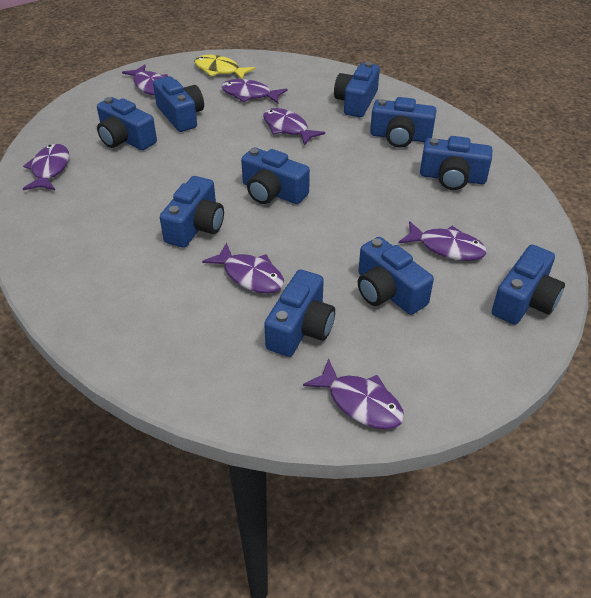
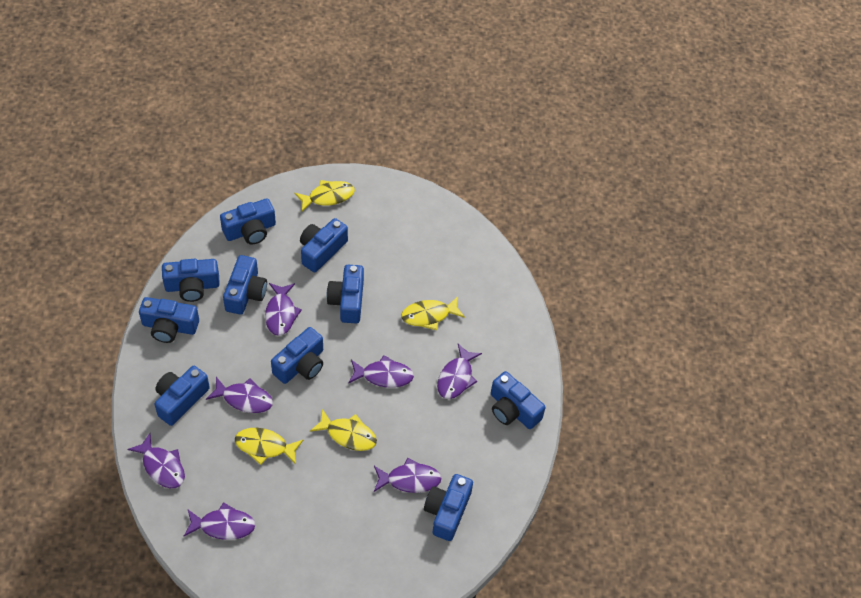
yellow fish: 1 -> 4

